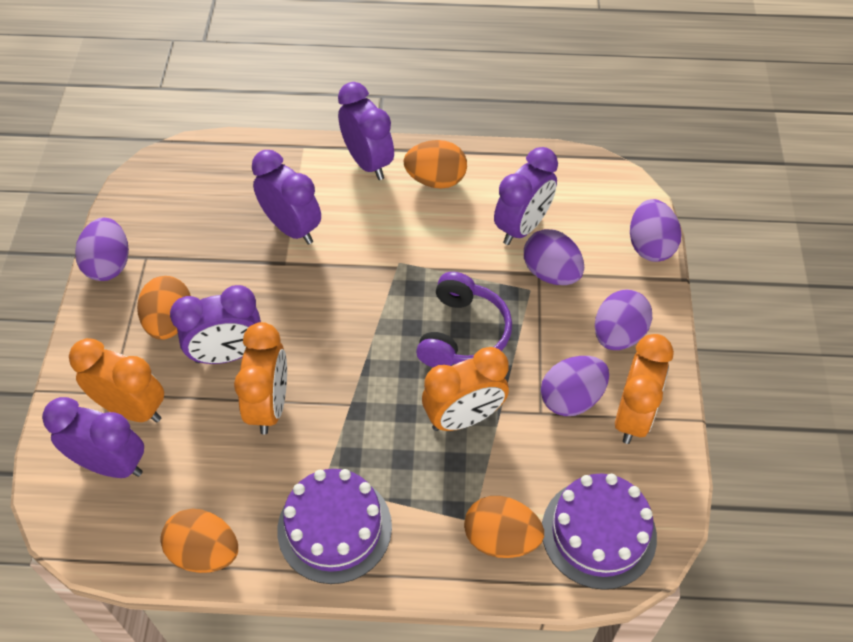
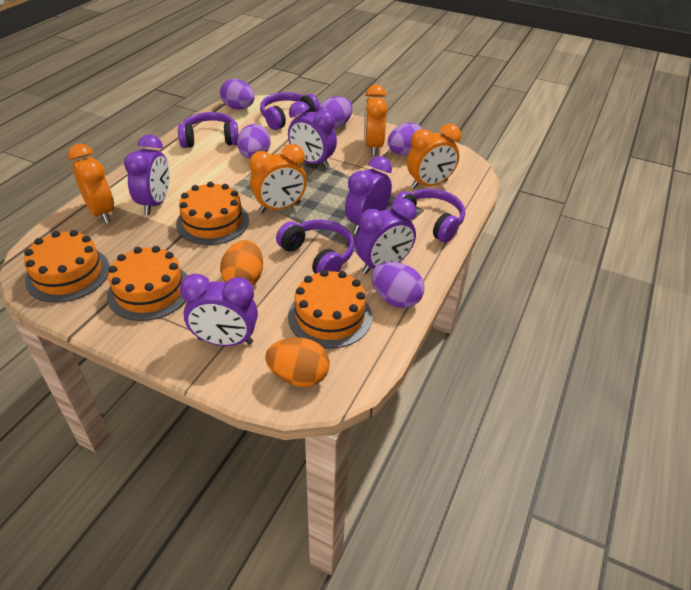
orange cake: 0 -> 4
orange egg: 4 -> 2
purple cake: 2 -> 0
purple headphones: 1 -> 4

